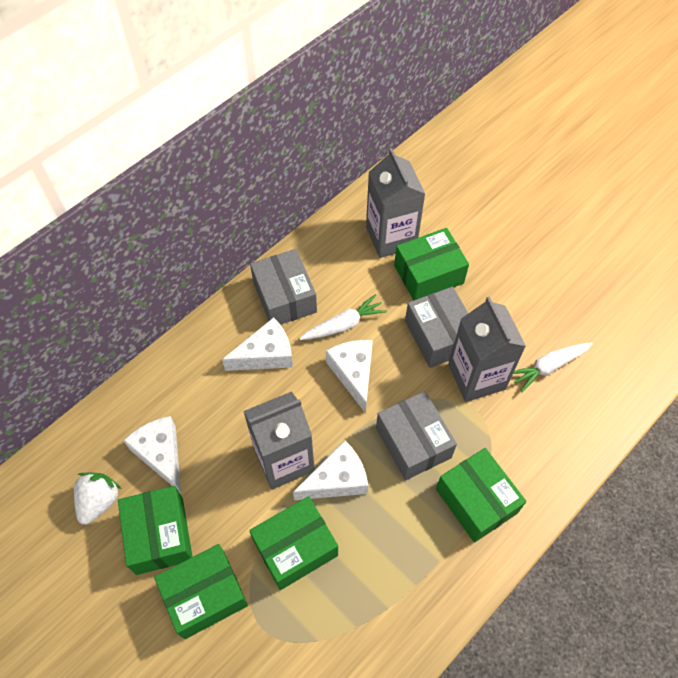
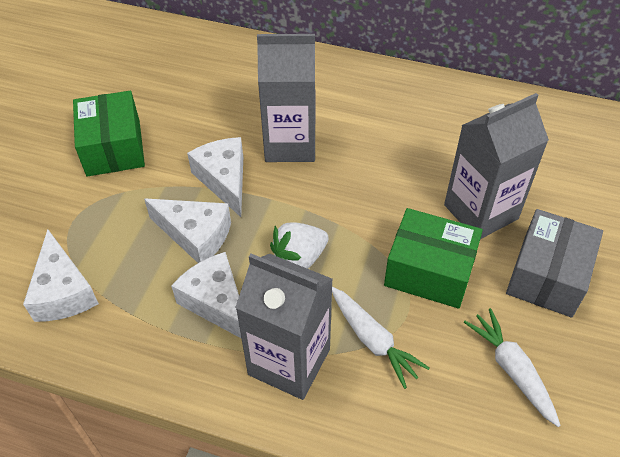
green box: 5 -> 2
grey box: 3 -> 1

